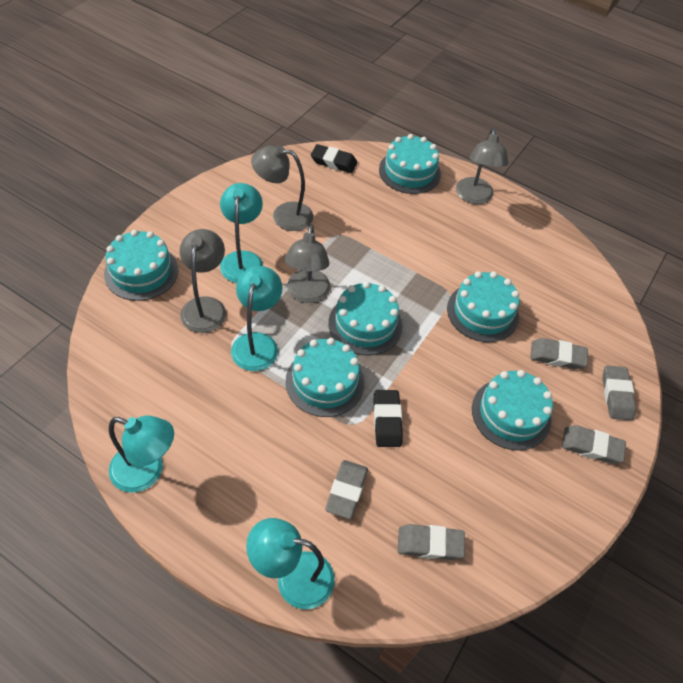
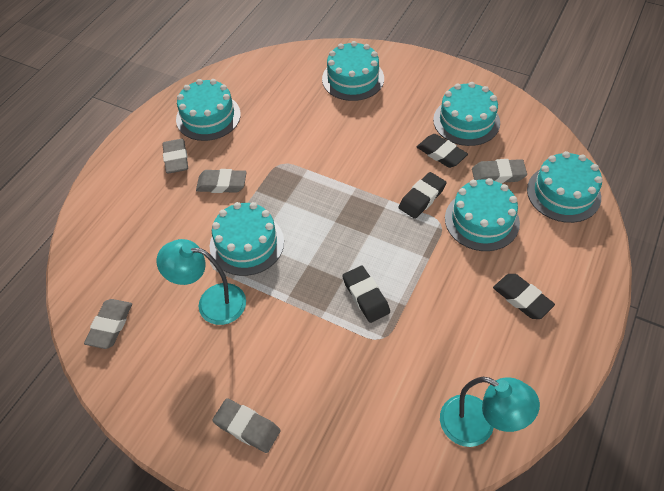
black eraser: 2 -> 4
grey lamp: 4 -> 0
turquoise lamp: 4 -> 2

